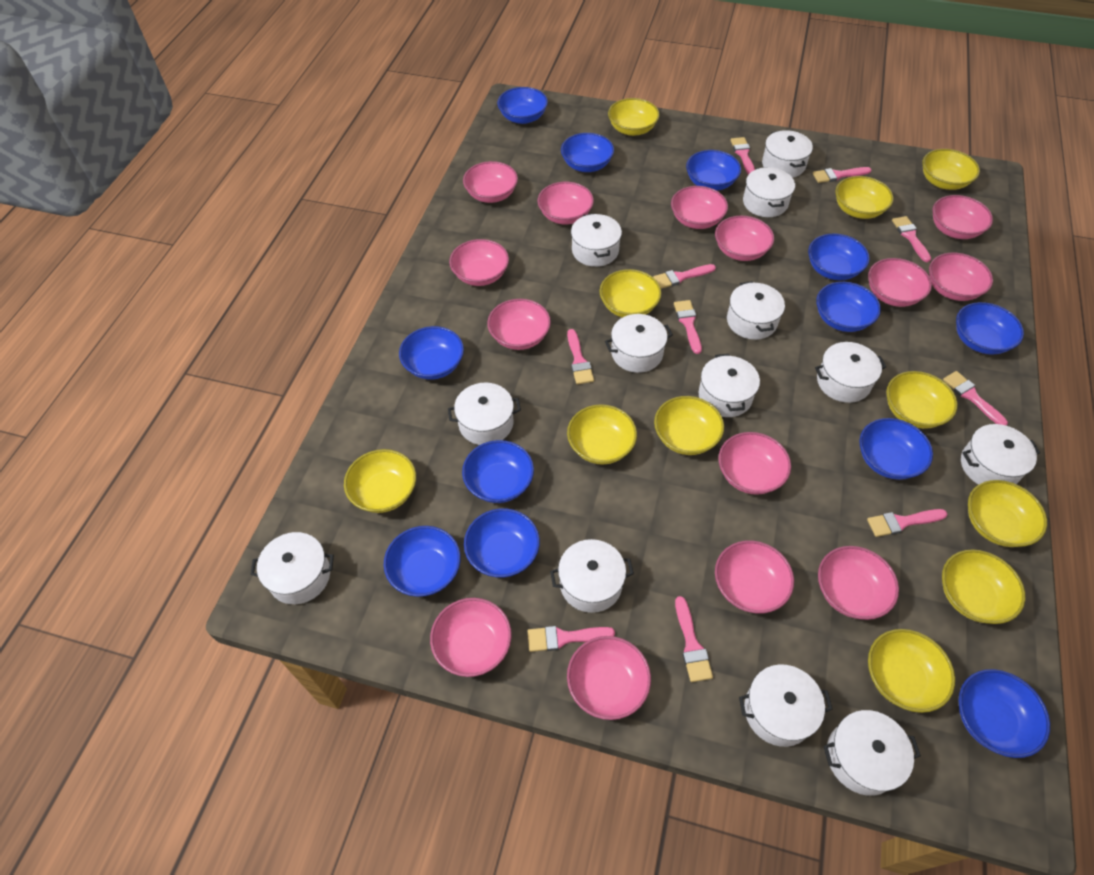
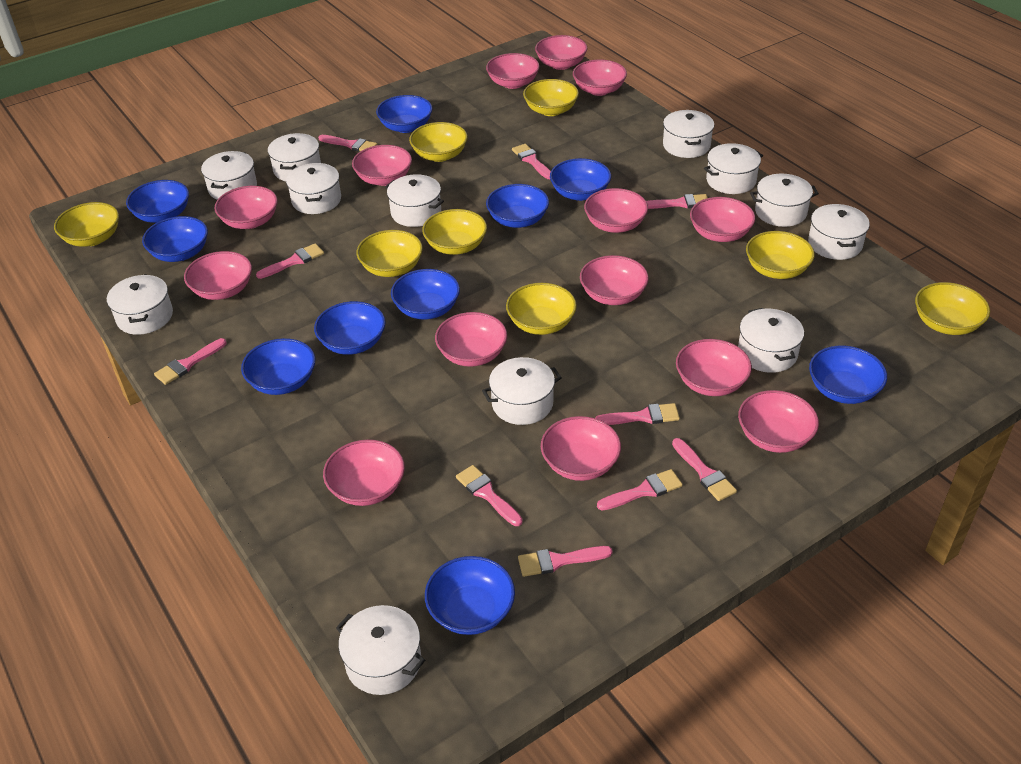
blue bowl: 12 -> 10
white pot: 13 -> 12
yellow bowl: 11 -> 8

